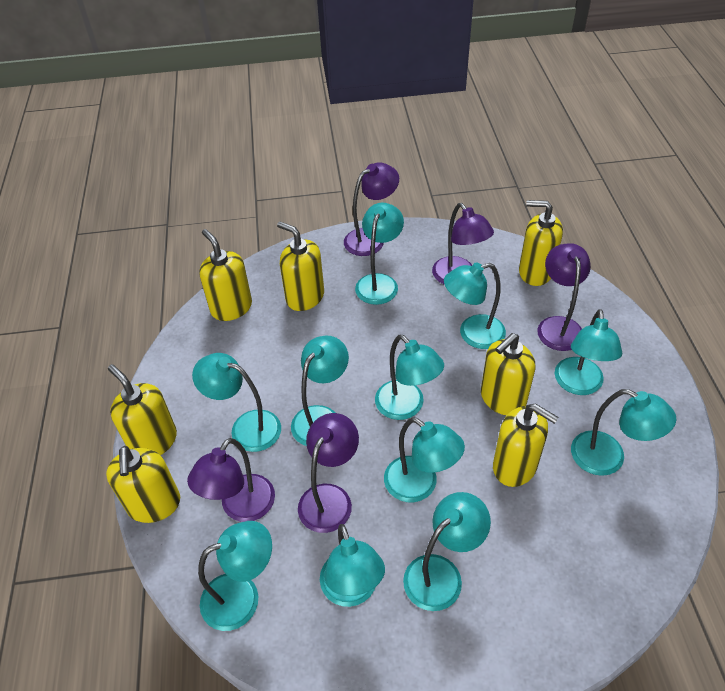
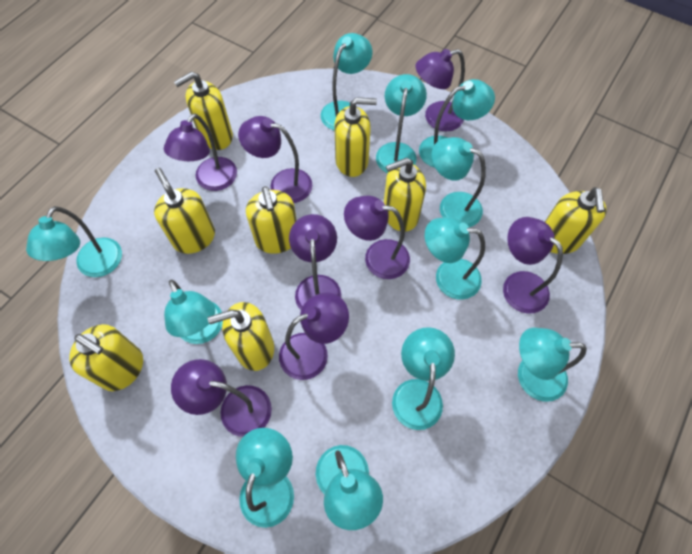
purple lamp: 5 -> 8
yellow soap dispenser: 7 -> 8

